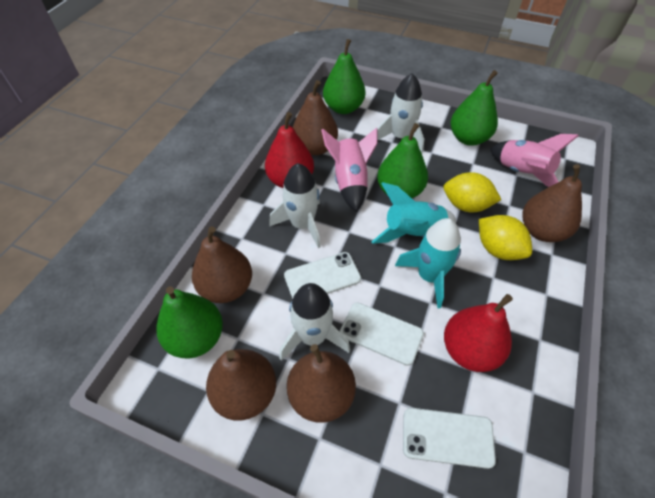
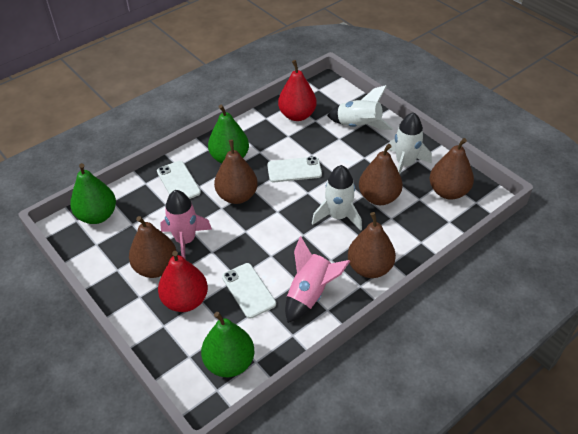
green pear: 4 -> 3
turquoise rocket: 2 -> 0
yellow lemon: 2 -> 0

